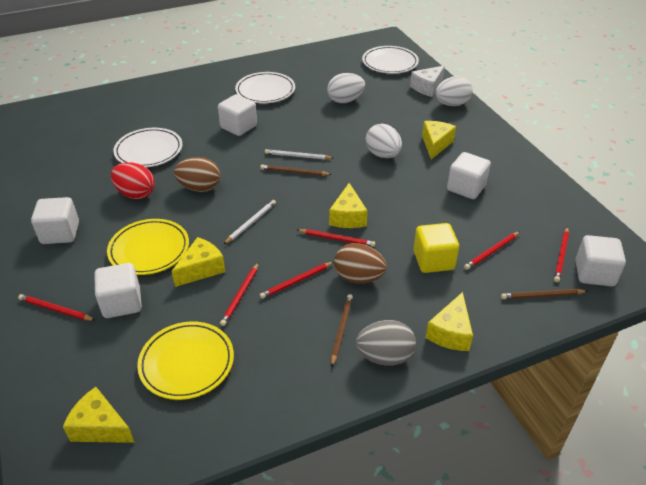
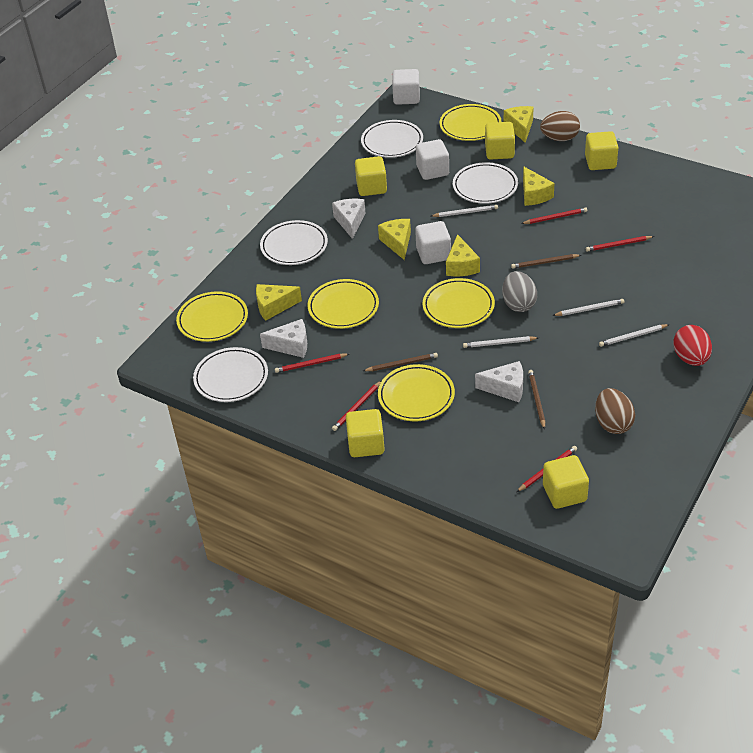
red pencil: 6 -> 5
white cheese: 1 -> 3
white cube: 5 -> 3
white egg: 3 -> 0
white pencil: 2 -> 4
white plate: 3 -> 4
yellow cube: 1 -> 5
yellow plate: 2 -> 5

